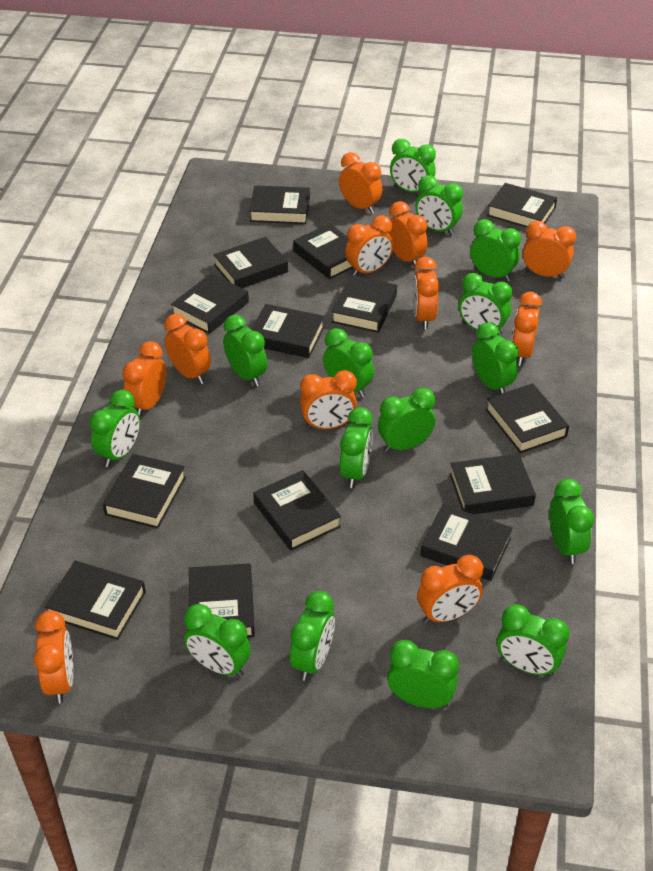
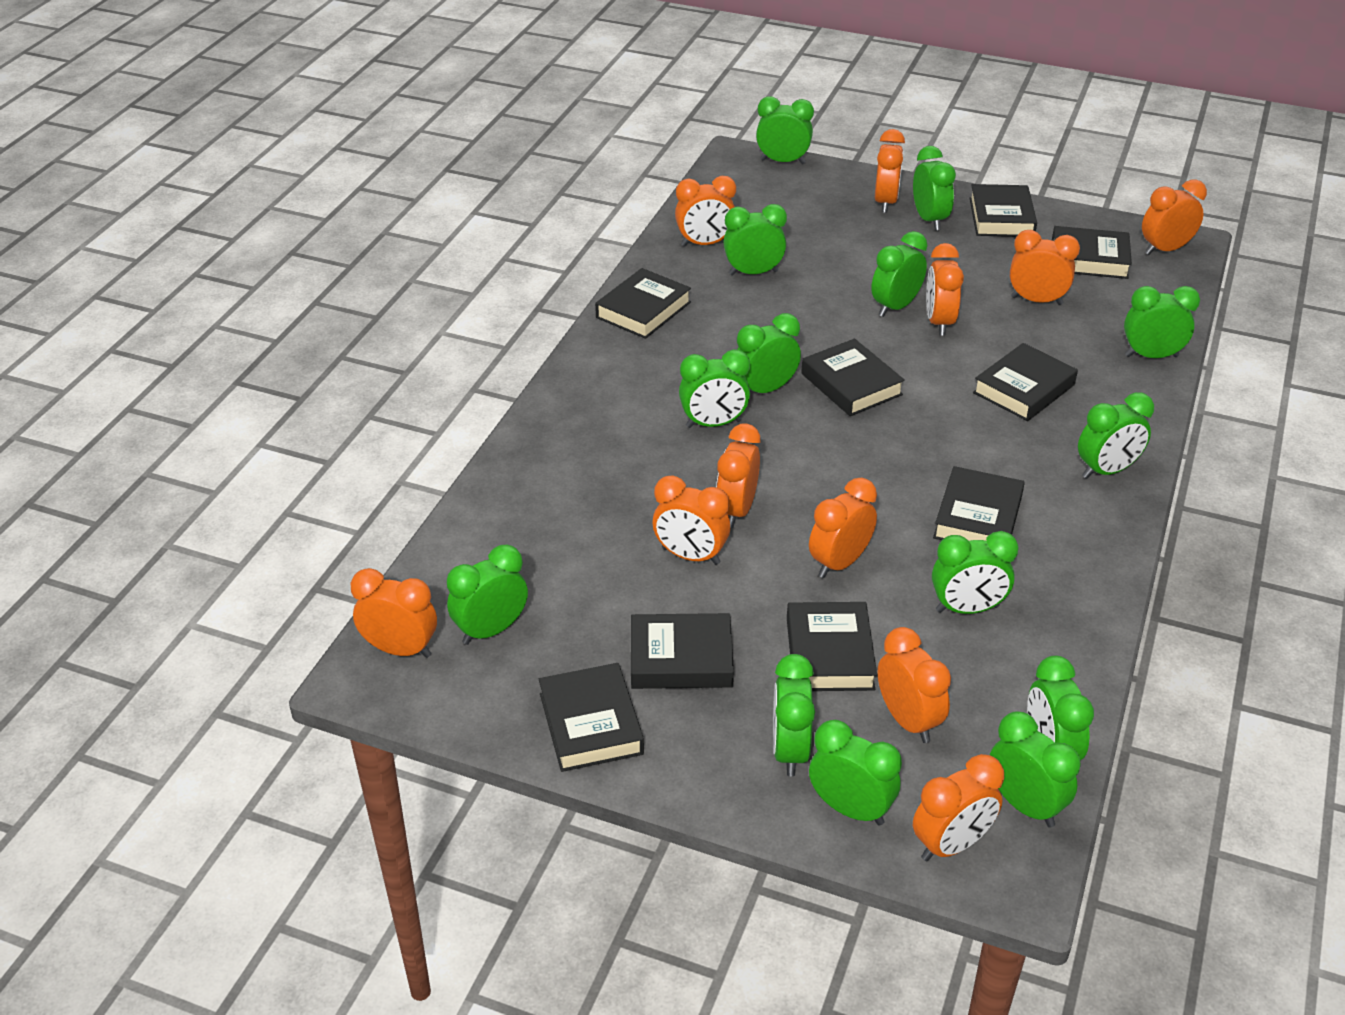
black book: 14 -> 9
green clock: 15 -> 14

